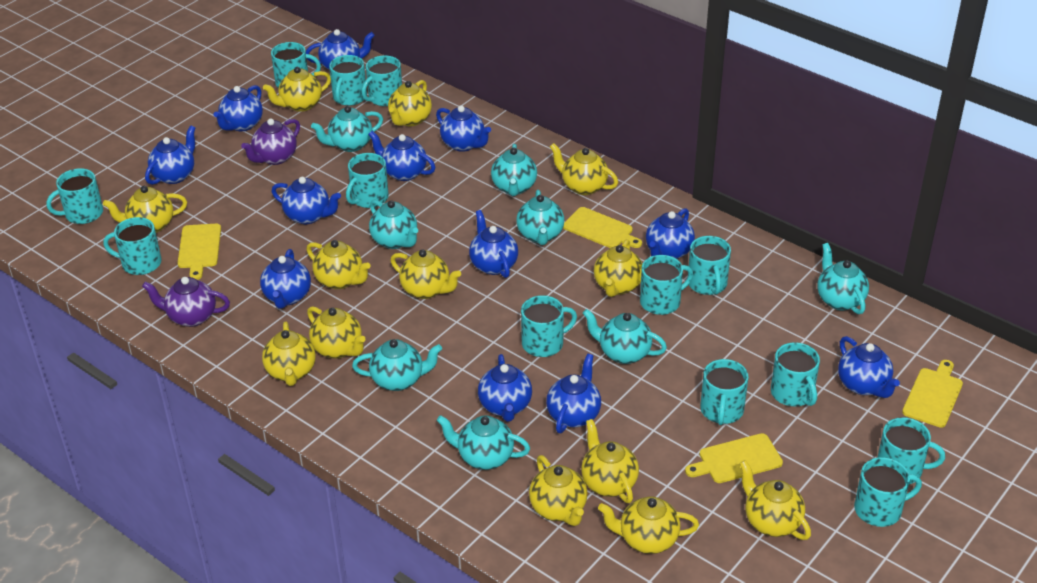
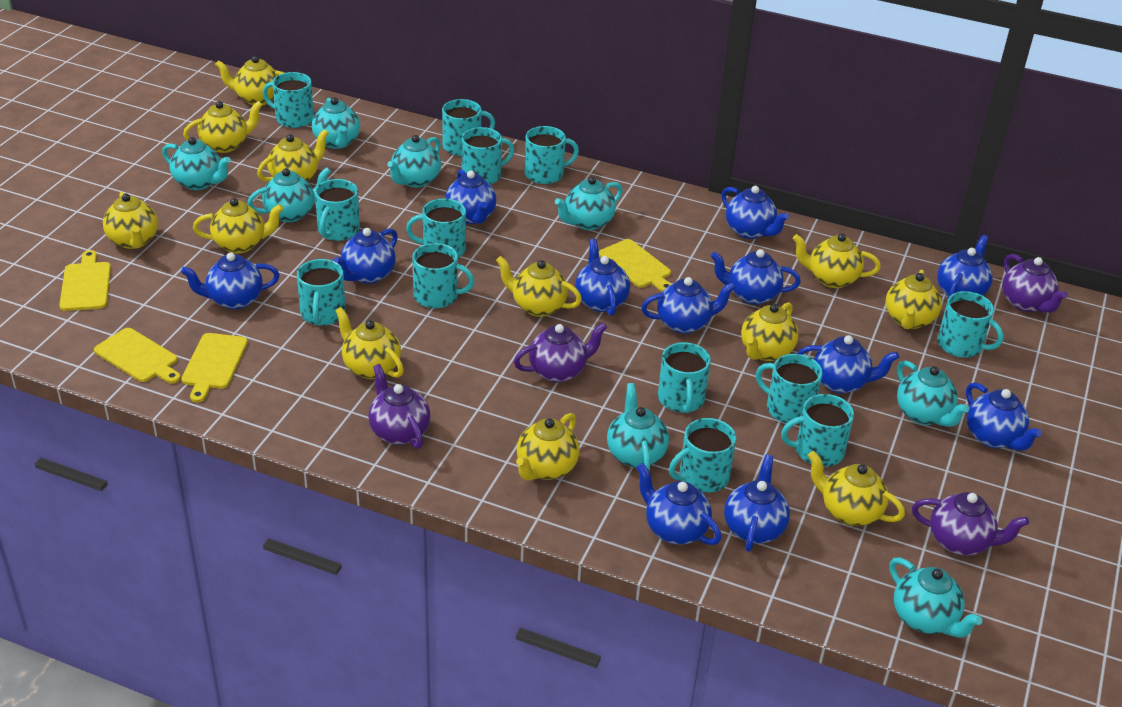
purple teapot: 2 -> 4
yellow teapot: 13 -> 12

